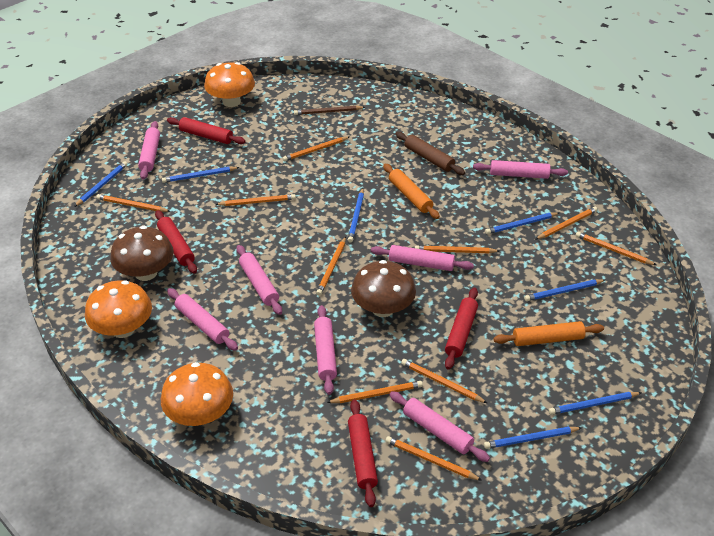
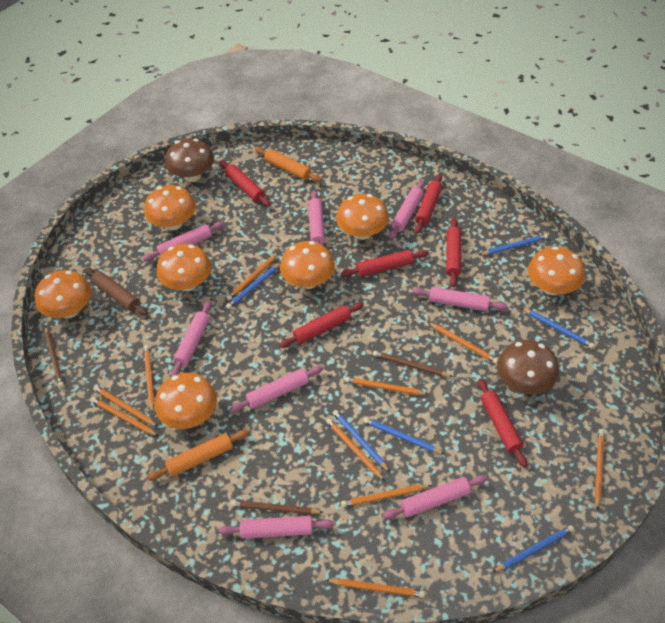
blue pencil: 7 -> 6
brown pencil: 1 -> 3
orange mushroom: 3 -> 7
pink rolling pin: 7 -> 8
red rolling pin: 4 -> 6

